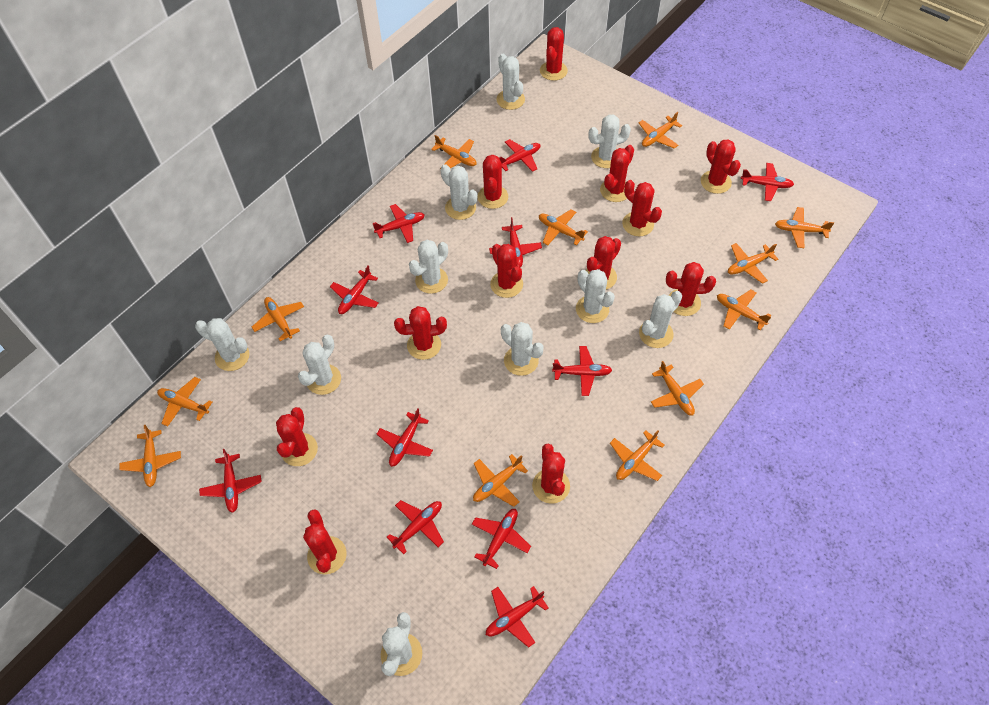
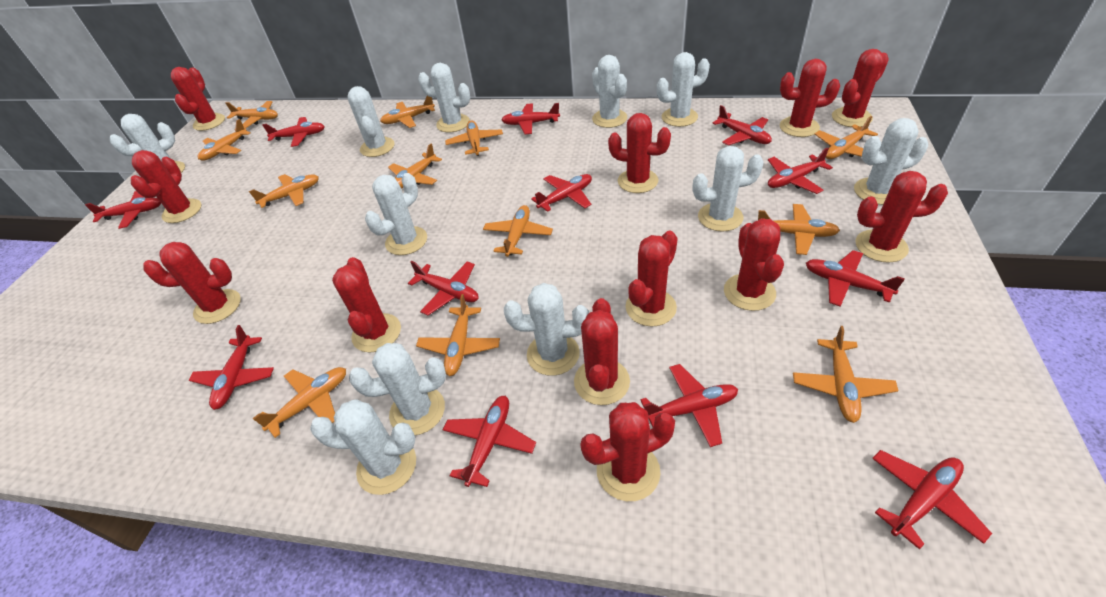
red plane: 11 -> 12
white cactus: 10 -> 11

